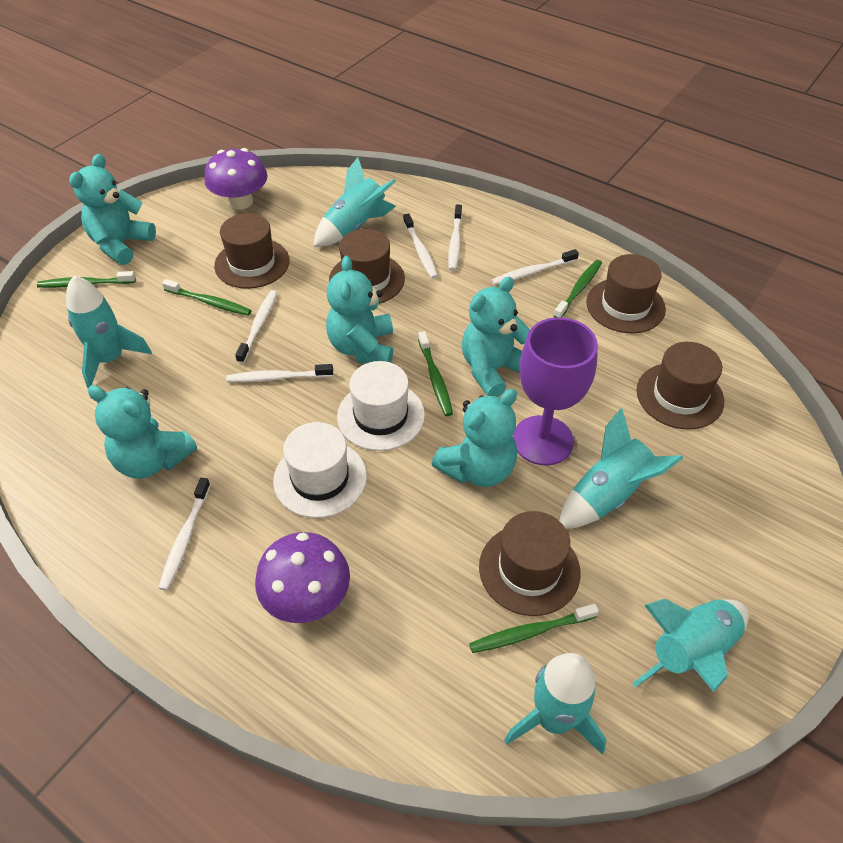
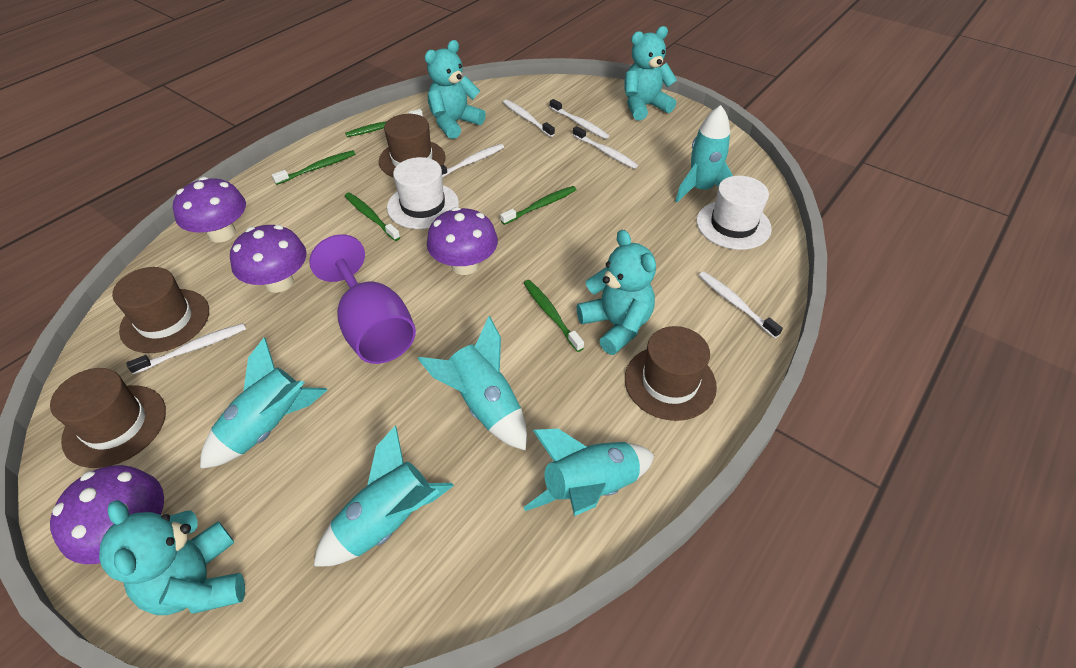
brown hat: 5 -> 4
purple mushroom: 2 -> 4
turquoise teddy bear: 5 -> 4

